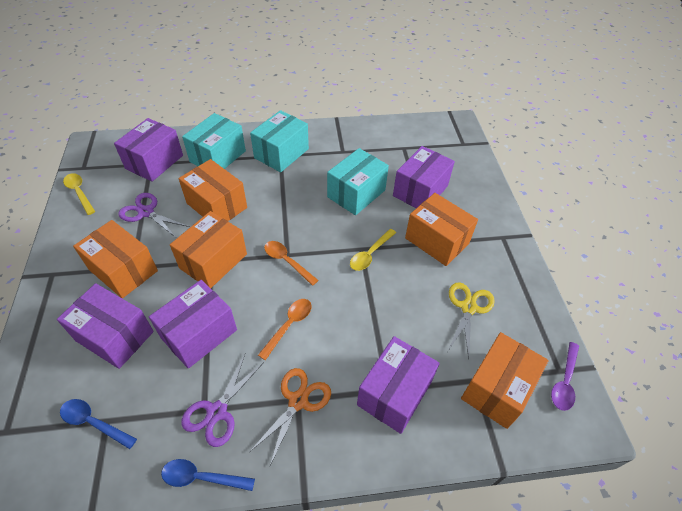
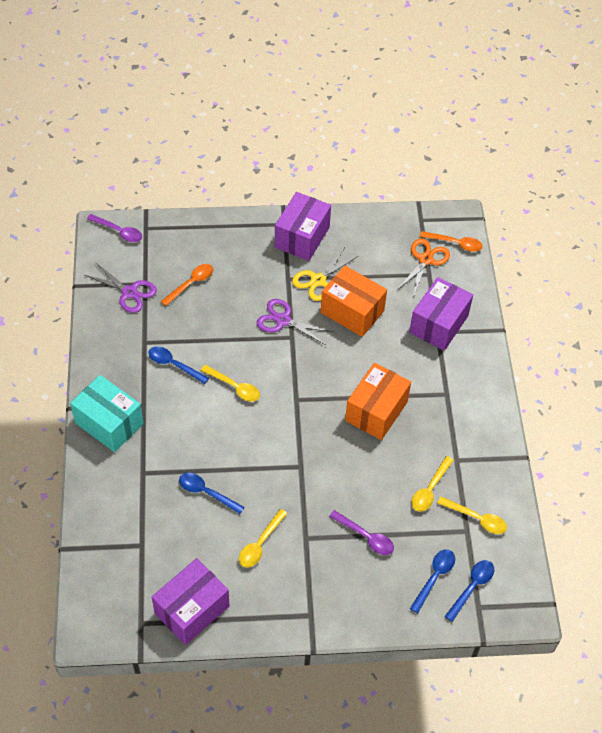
blue spoon: 2 -> 4
orange box: 5 -> 2
purple box: 5 -> 3
purple spoon: 1 -> 2
turquoise box: 3 -> 1
yellow spoon: 2 -> 4

